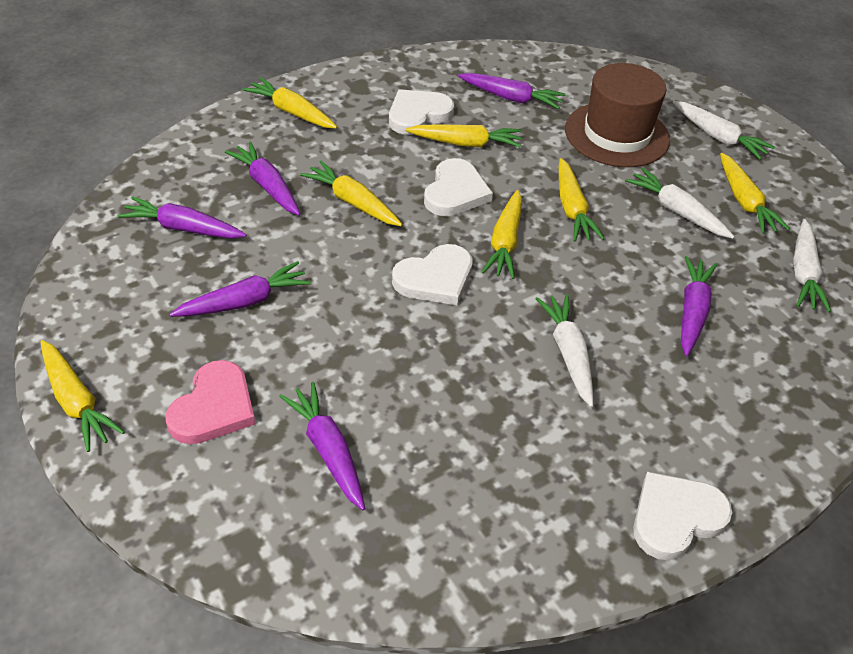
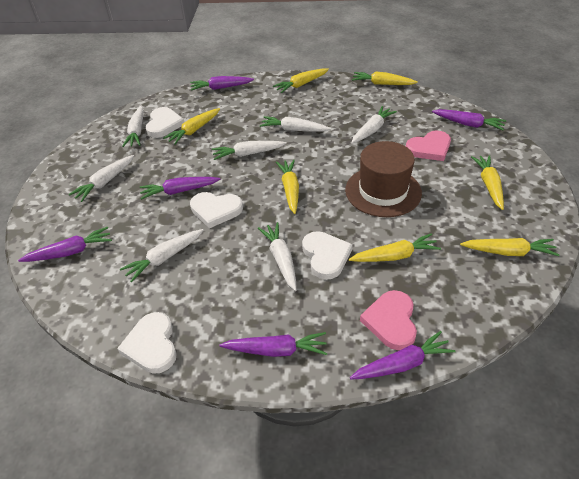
pink heart: 1 -> 2
white carrot: 4 -> 7

